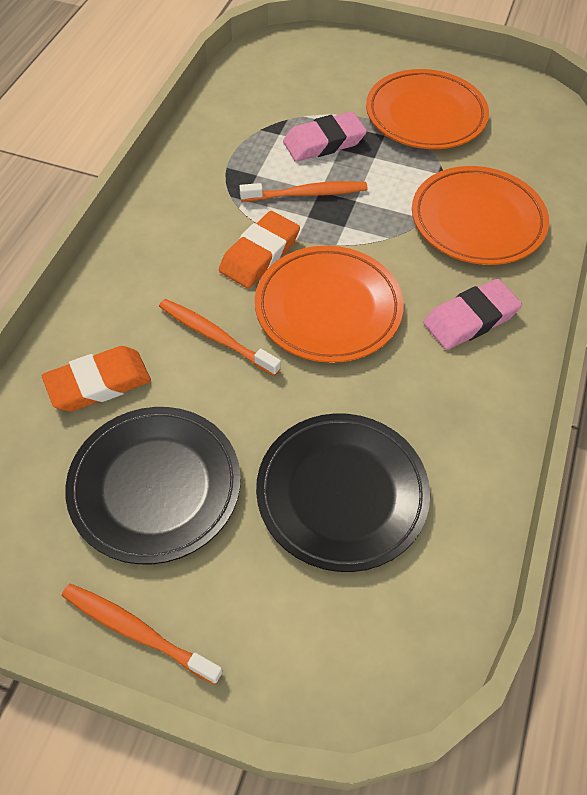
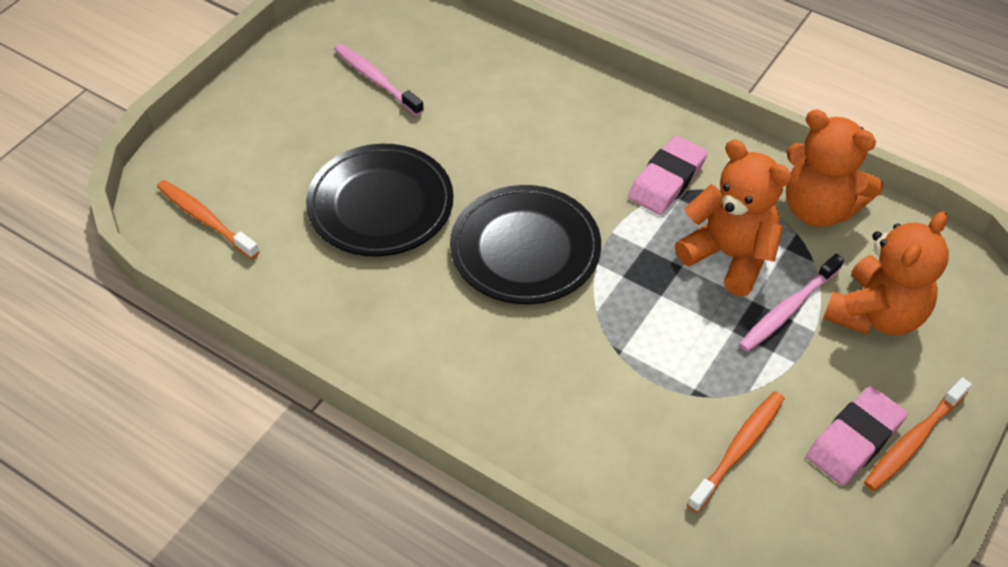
orange eraser: 2 -> 0
orange plate: 3 -> 0
orange teddy bear: 0 -> 3
pink toothbrush: 0 -> 2

